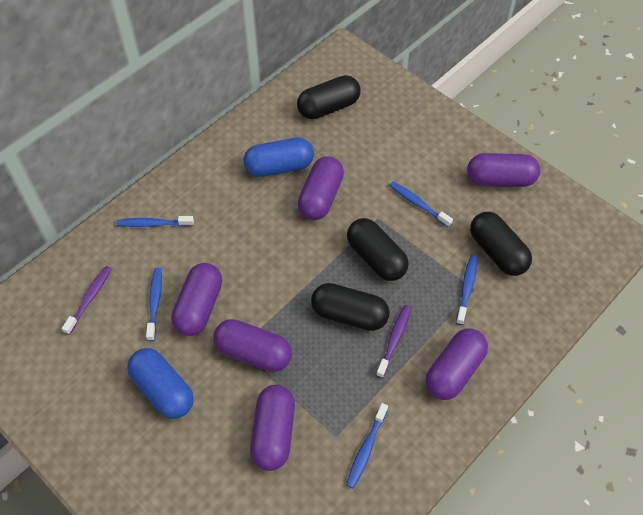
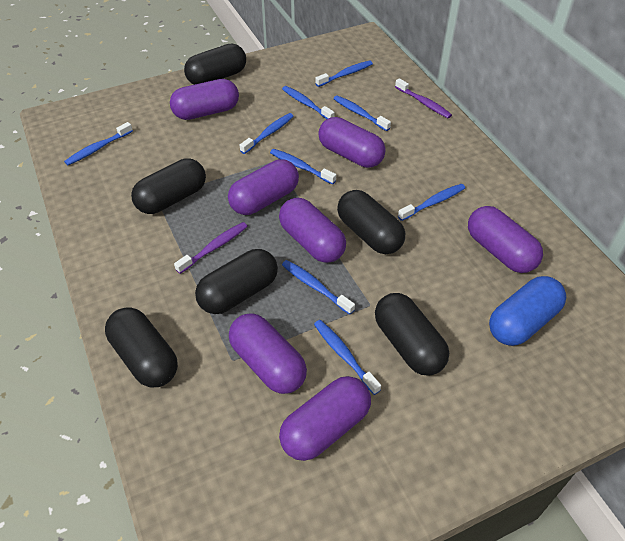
black capsule: 4 -> 6
blue capsule: 2 -> 1
blue toothbrush: 5 -> 9
purple capsule: 6 -> 7

